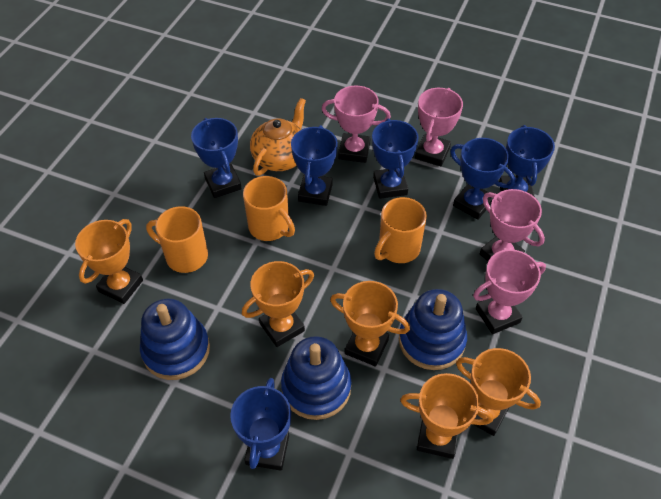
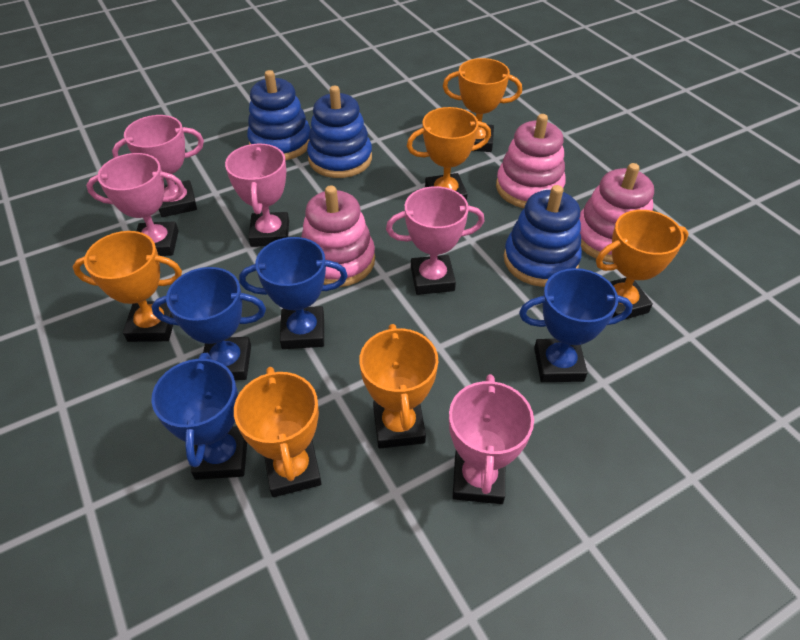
blue trophy: 6 -> 4
orange mug: 3 -> 0
orange teapot: 1 -> 0
orange trophy: 5 -> 6
pink stacking toy: 0 -> 3
pink trophy: 4 -> 5

